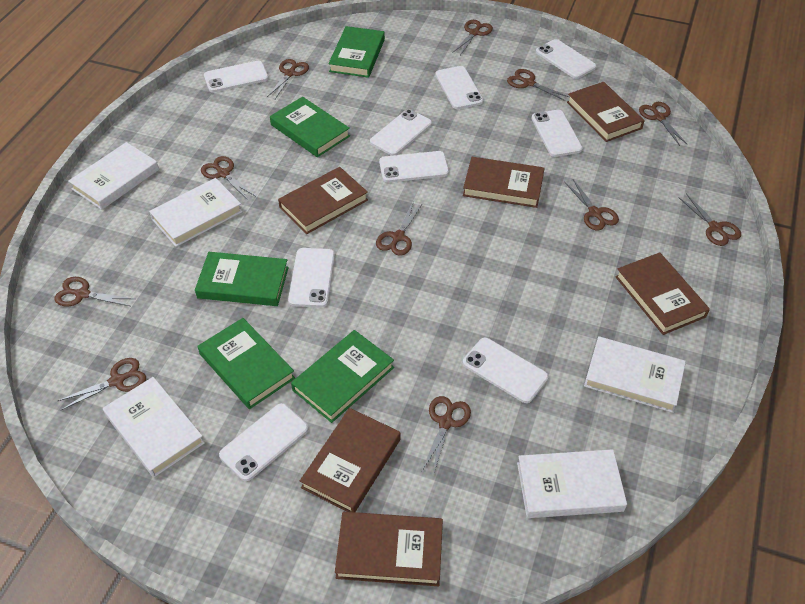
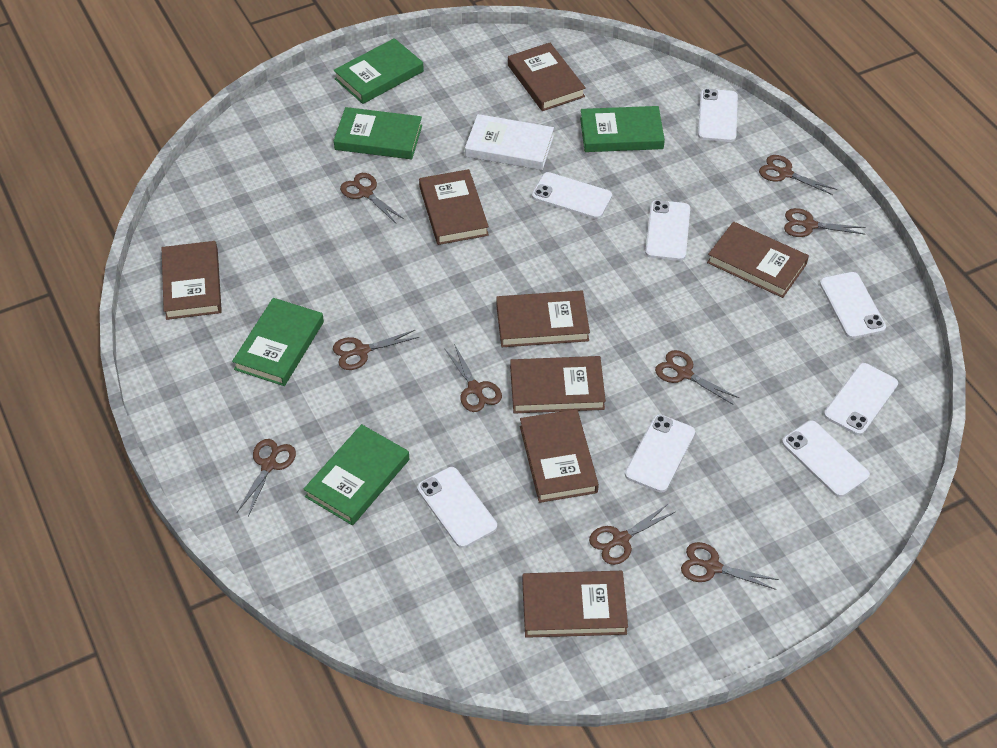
brown book: 6 -> 8
brown scissors: 11 -> 9
white book: 5 -> 1
white phone: 9 -> 8

